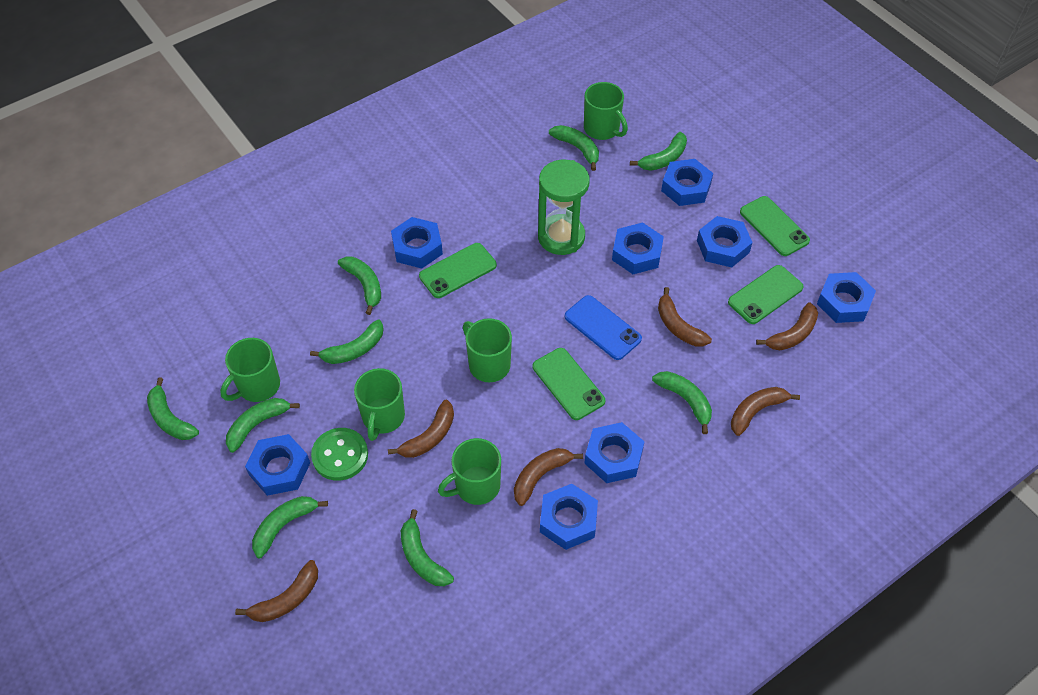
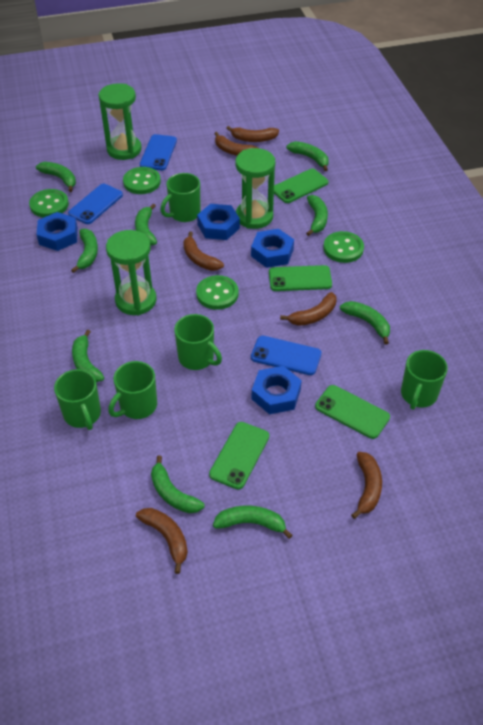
blue nut: 8 -> 4
blue phone: 1 -> 3
green button: 1 -> 4
green hourglass: 1 -> 3

